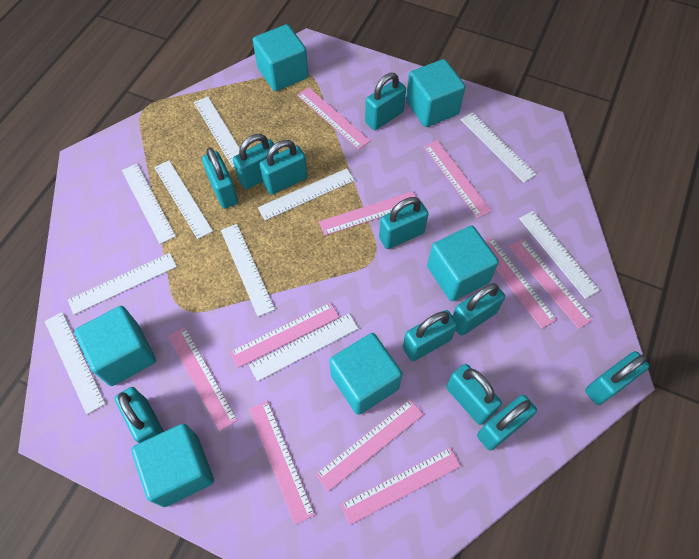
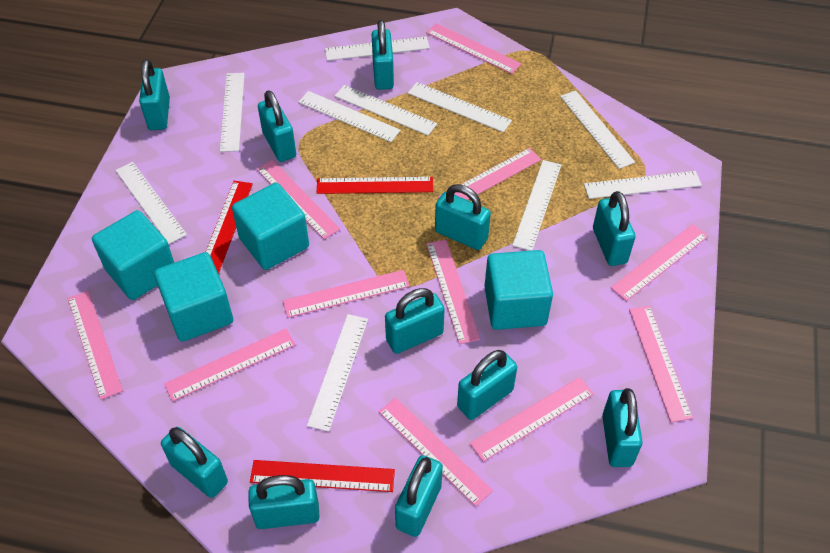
pink ruler: 10 -> 11
red ruler: 0 -> 3
turquoise cube: 6 -> 4

